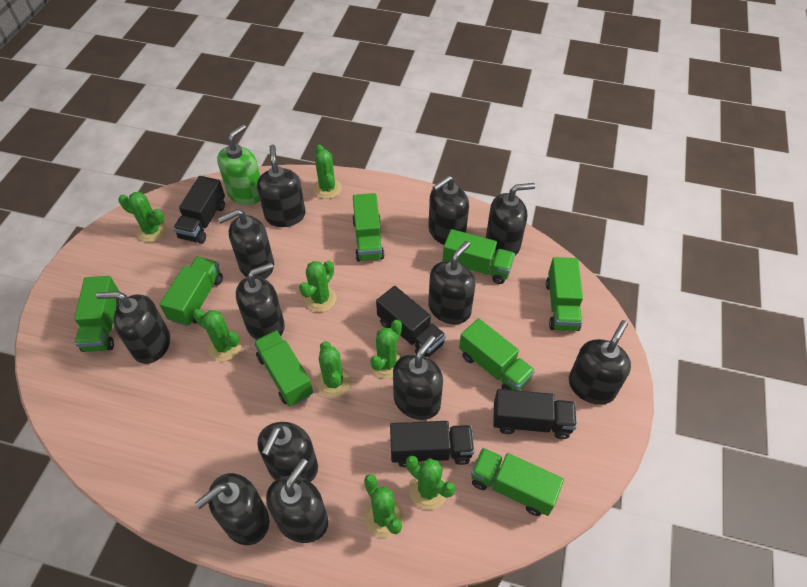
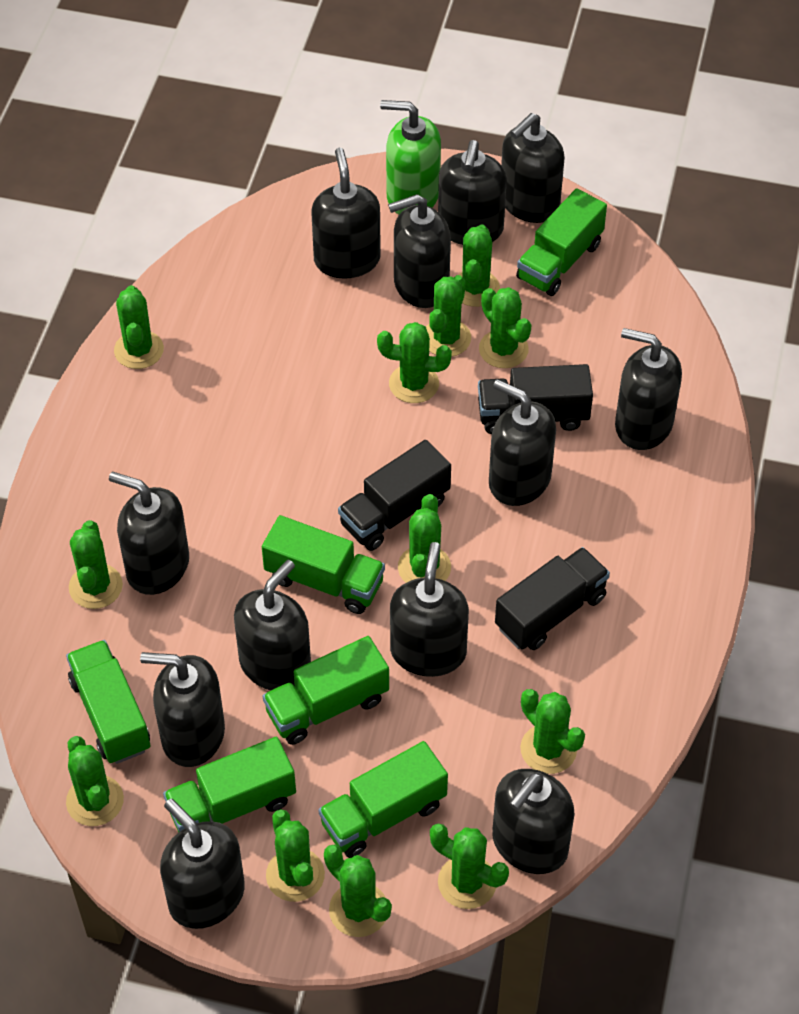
black truck: 4 -> 3
green cactus: 8 -> 12
green truck: 8 -> 6

